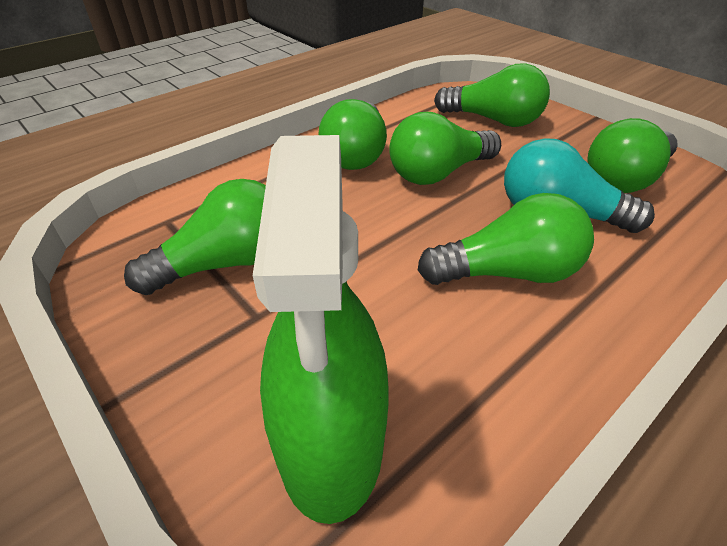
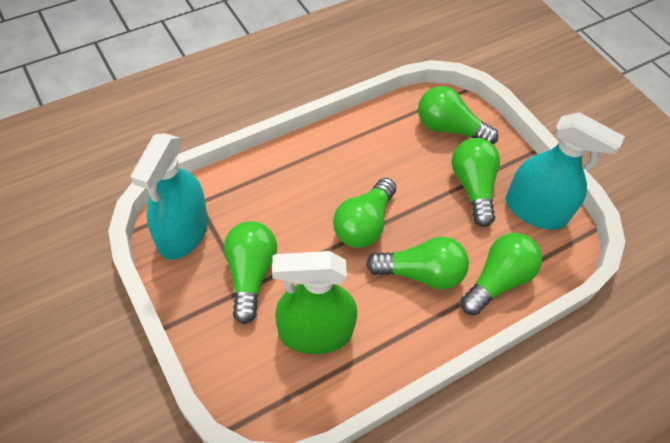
turquoise light bulb: 1 -> 0
turquoise spray bottle: 0 -> 2

